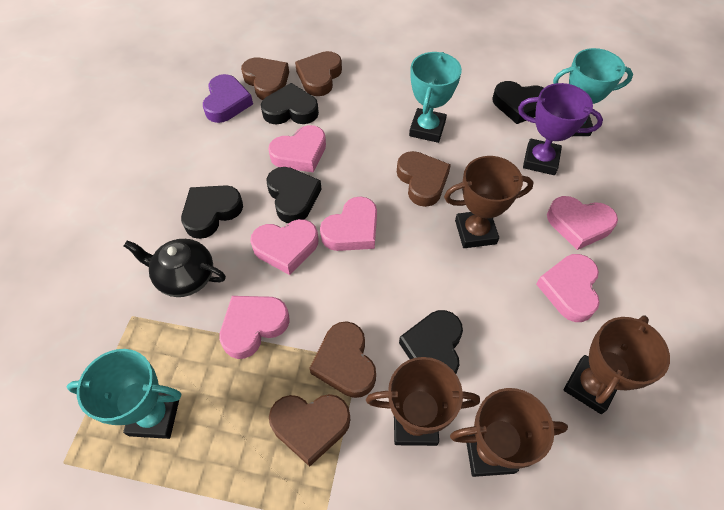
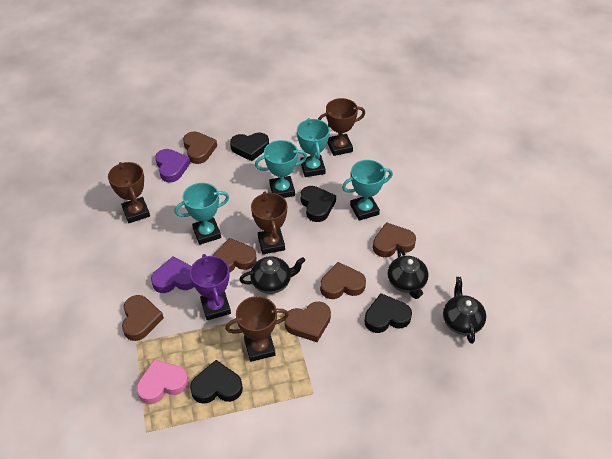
black heart: 5 -> 4
black teapot: 1 -> 3
brown heart: 5 -> 6
pink heart: 6 -> 1
purple heart: 1 -> 2
turquoise trophy: 3 -> 4

